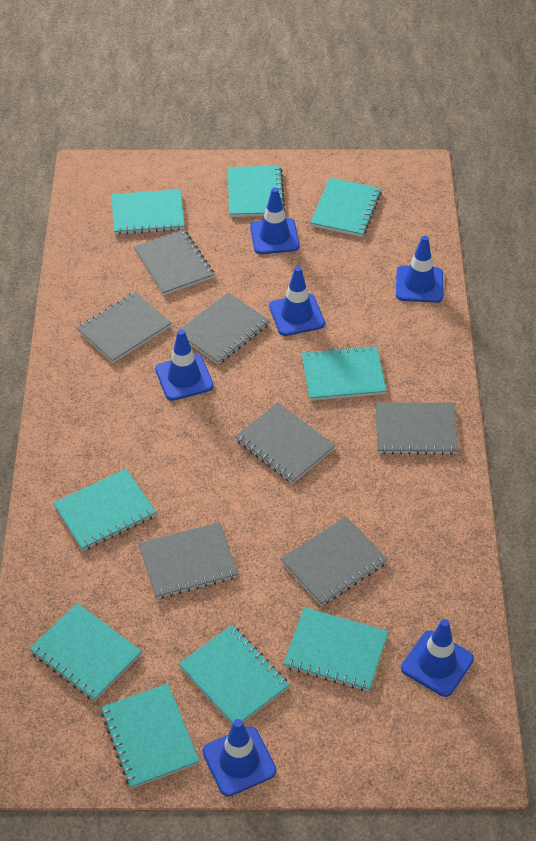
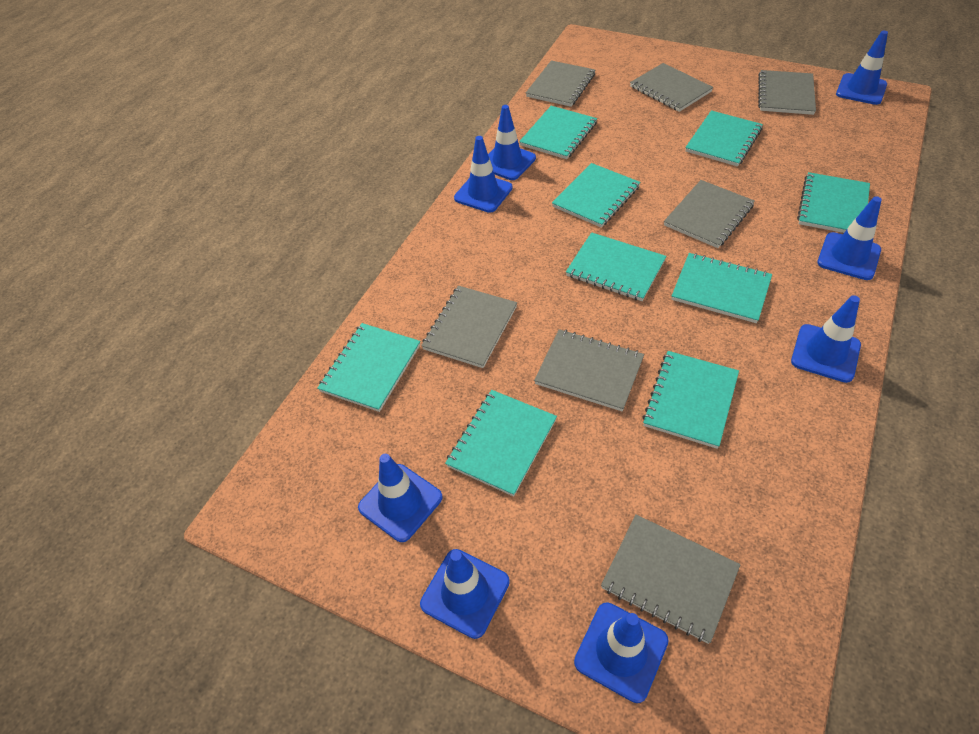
blue traffic cone: 6 -> 8

